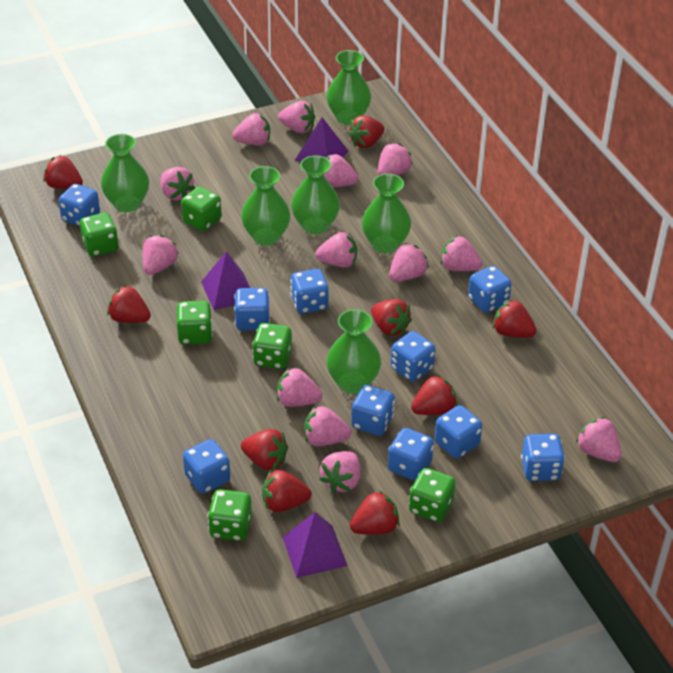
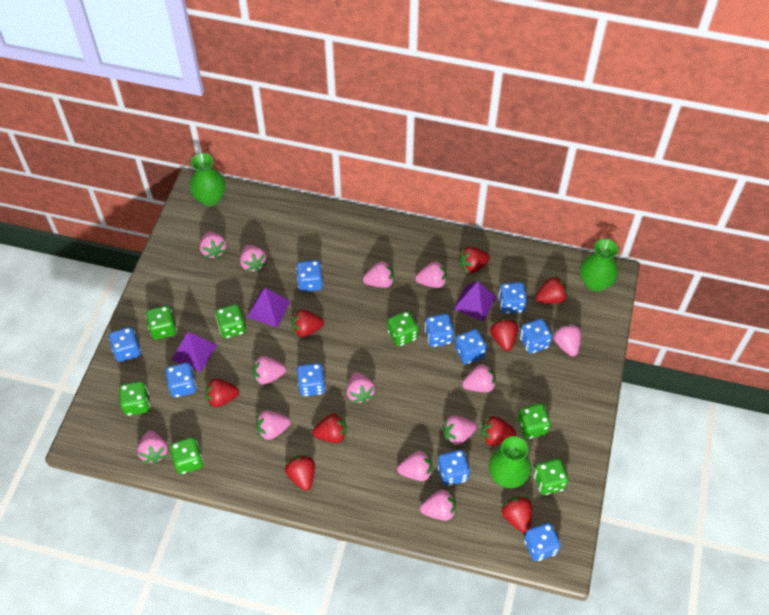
green dice: 6 -> 7
green vase: 6 -> 3

